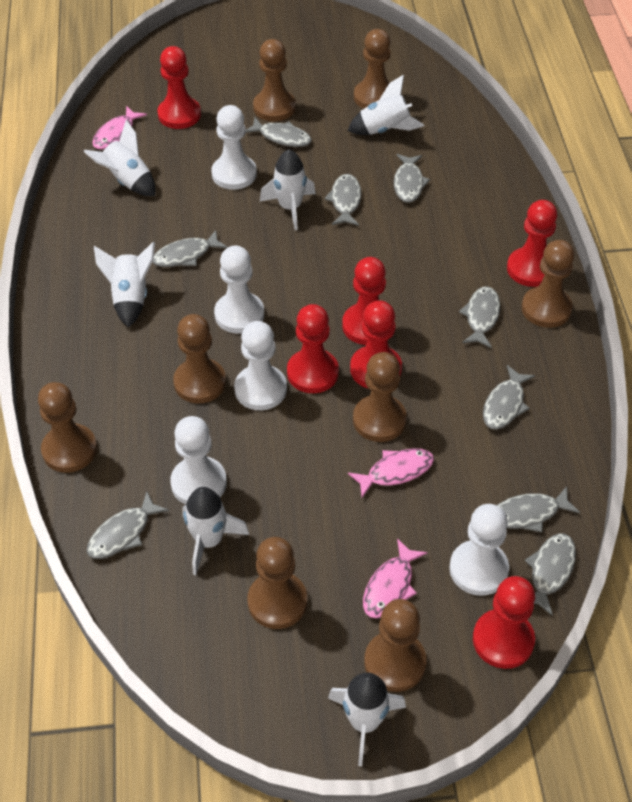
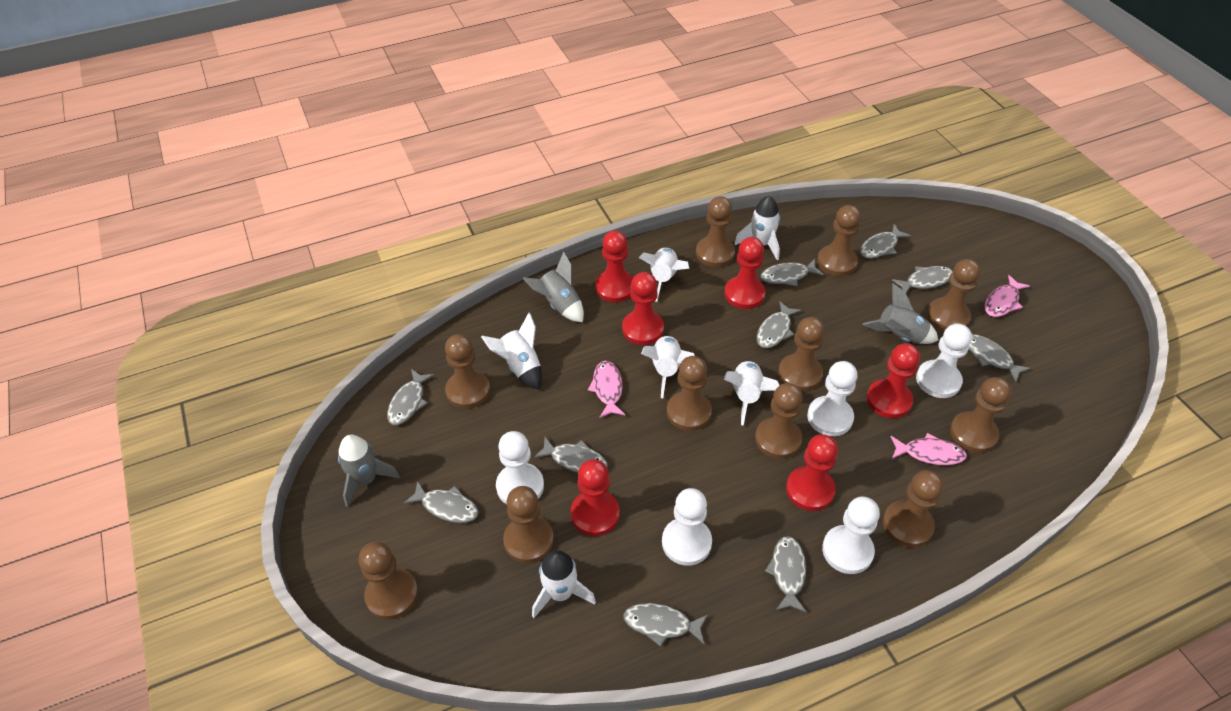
brown pawn: 8 -> 11
grey fish: 9 -> 10
grey rocket: 0 -> 3

